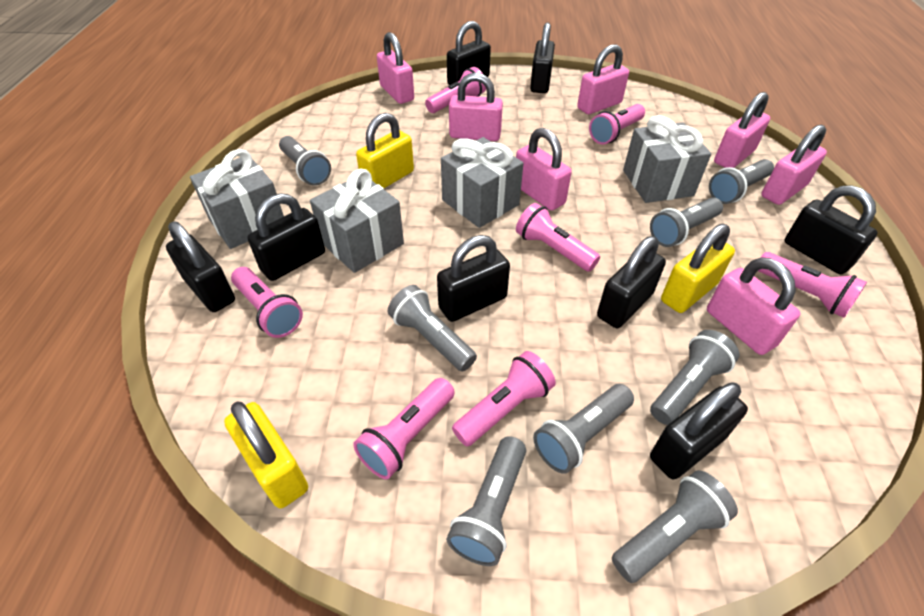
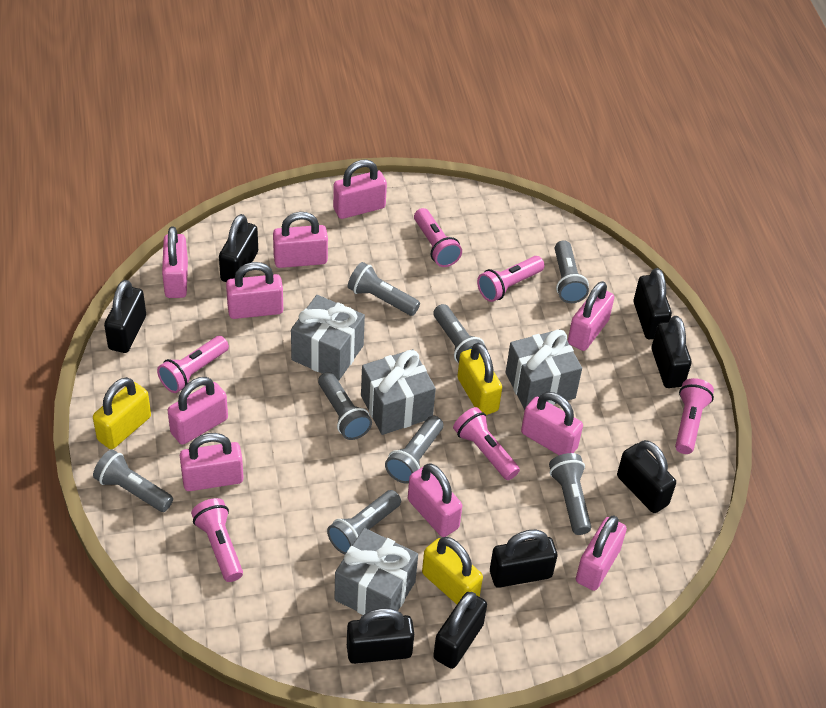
pink flashlight: 7 -> 6
pink padlock: 7 -> 10

